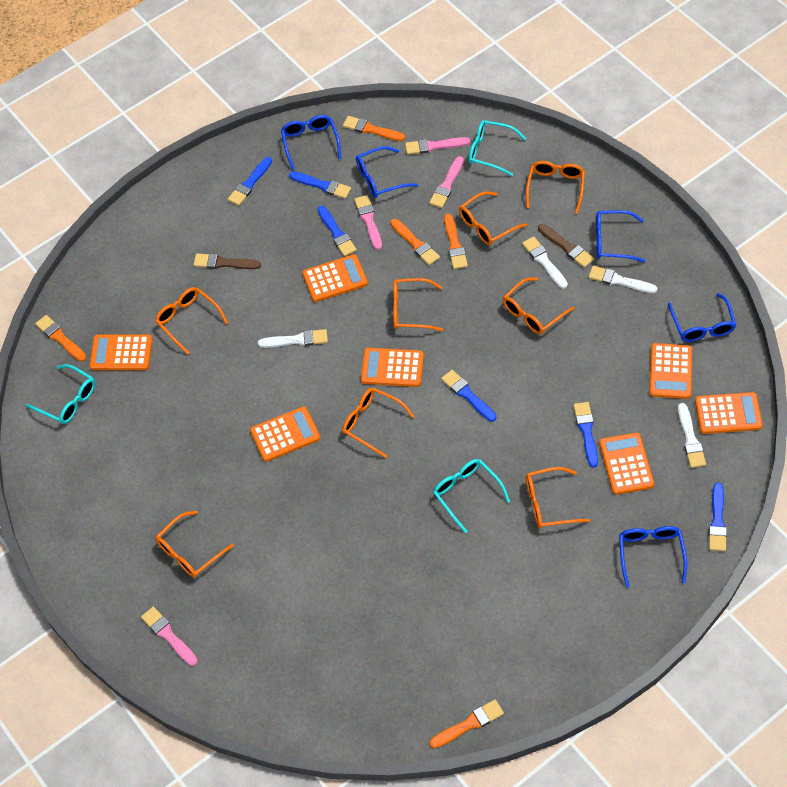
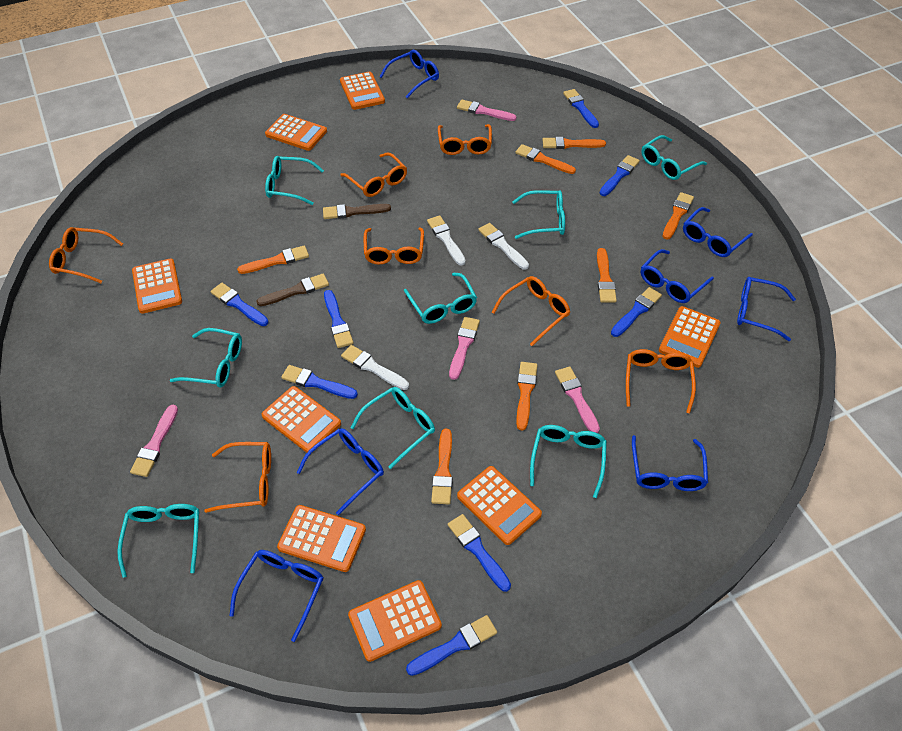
blue brush: 6 -> 8
blue glasses: 5 -> 7
orange brush: 5 -> 7
orange calculator: 7 -> 8
orange glasses: 8 -> 7
turquoise glasses: 3 -> 8
white brush: 4 -> 3

